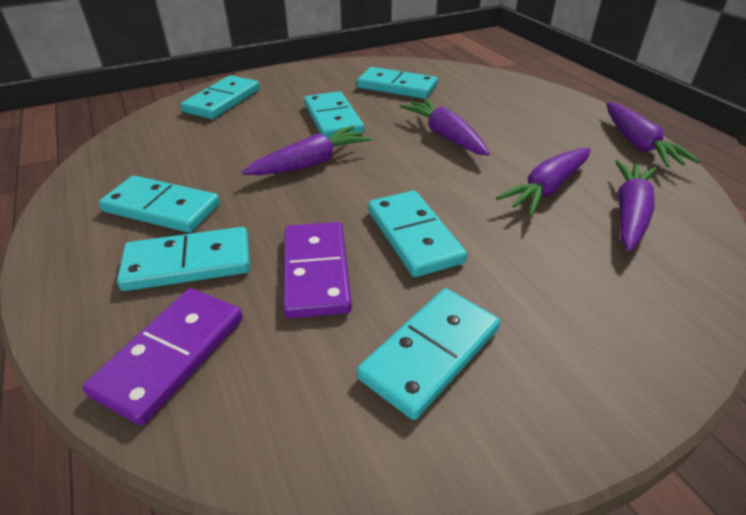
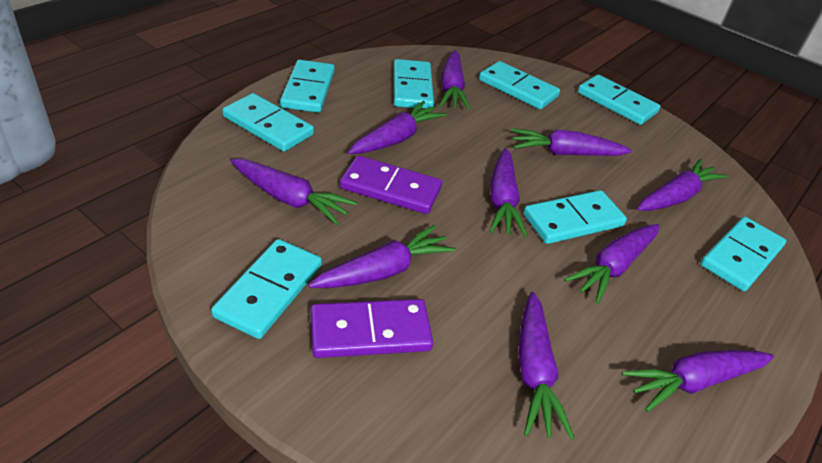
purple carrot: 5 -> 10
turquoise domino: 7 -> 8

